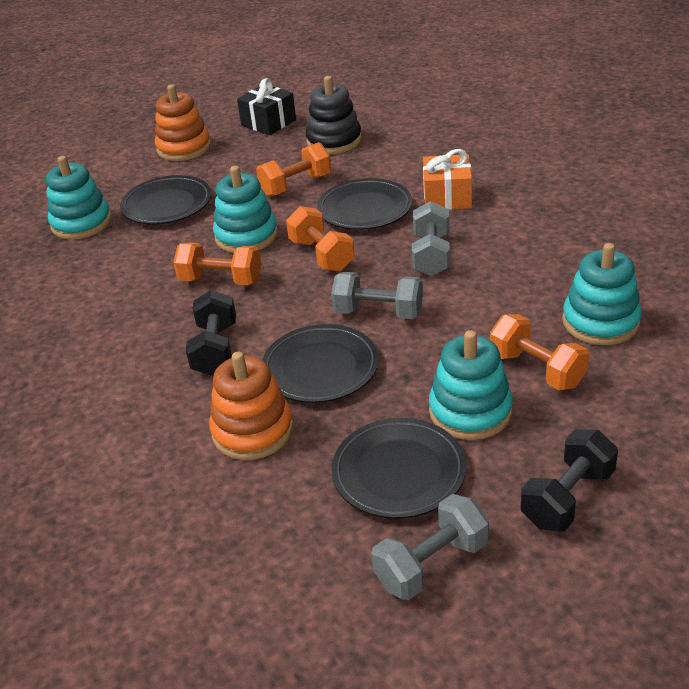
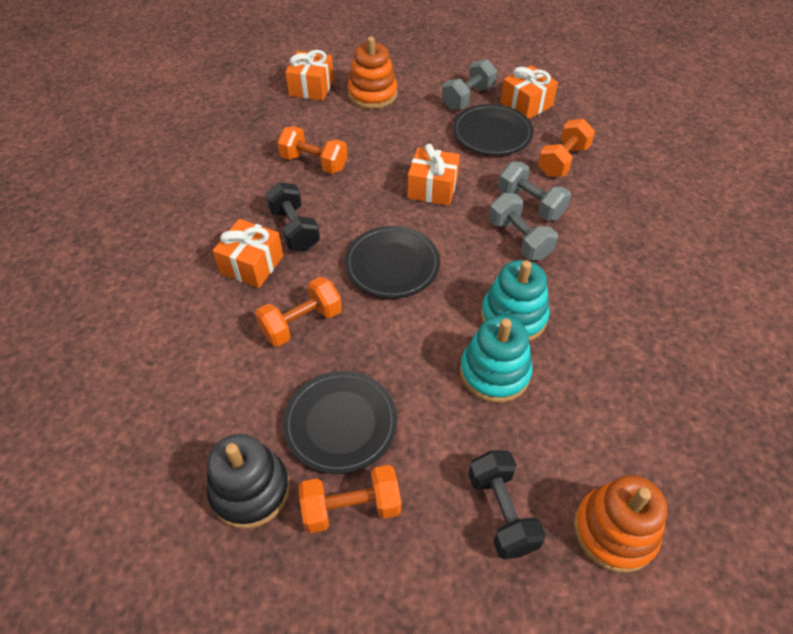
black gift: 1 -> 0
black plate: 4 -> 3
orange gift: 1 -> 4
turquoise stacking toy: 4 -> 2

